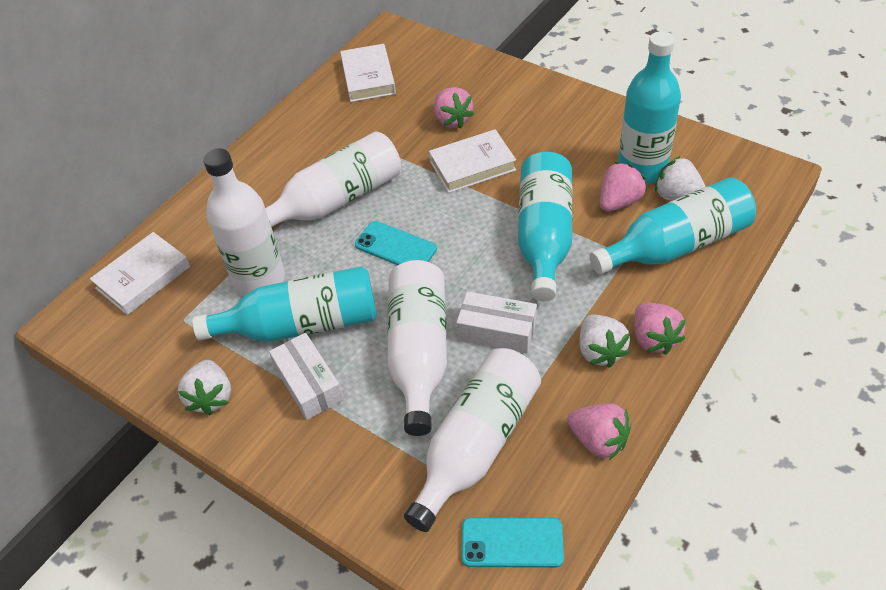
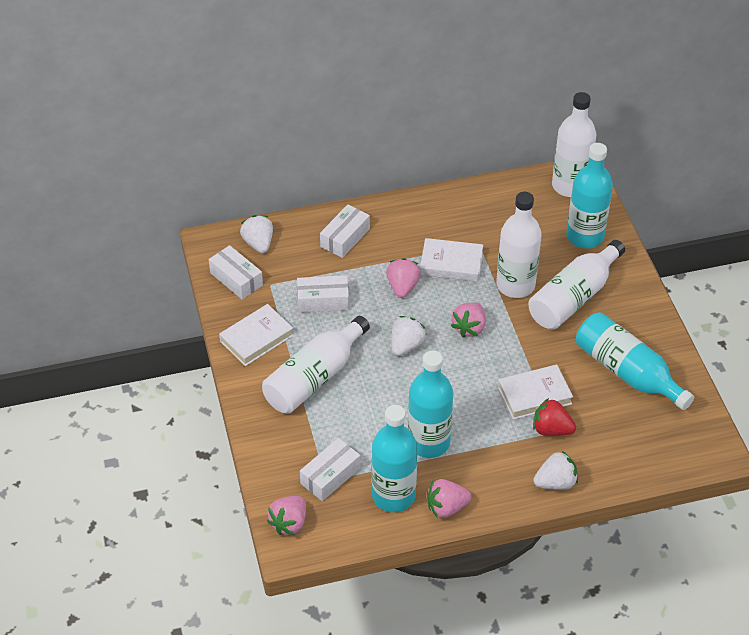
red strawberry: 0 -> 1
turquoise phone: 2 -> 0
white box: 2 -> 4

